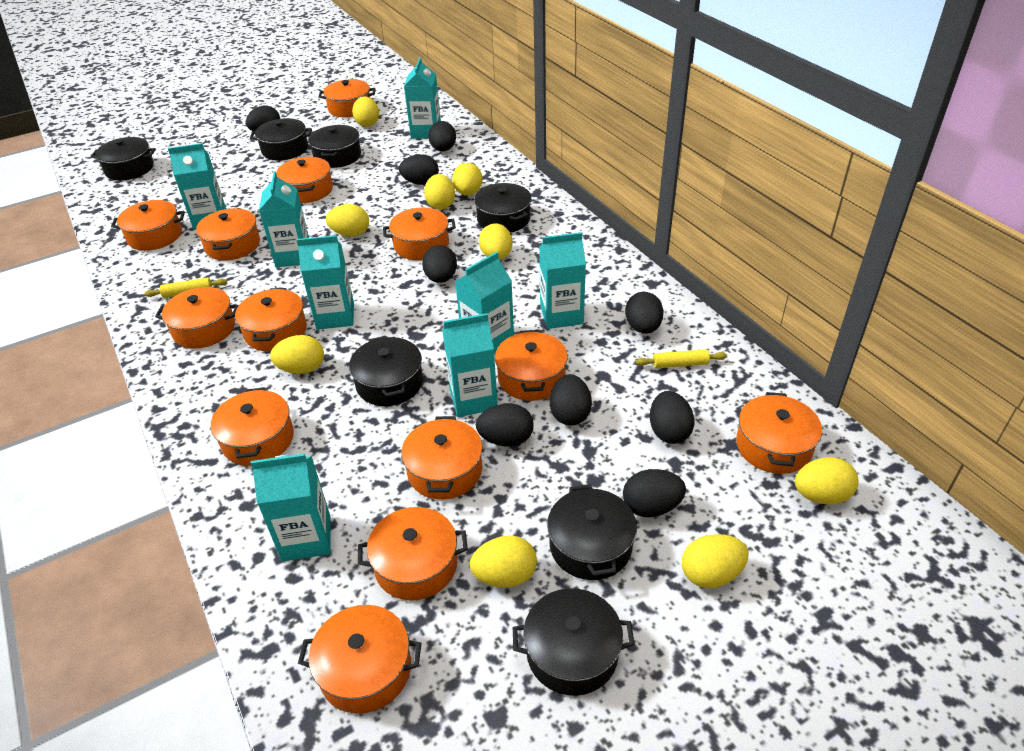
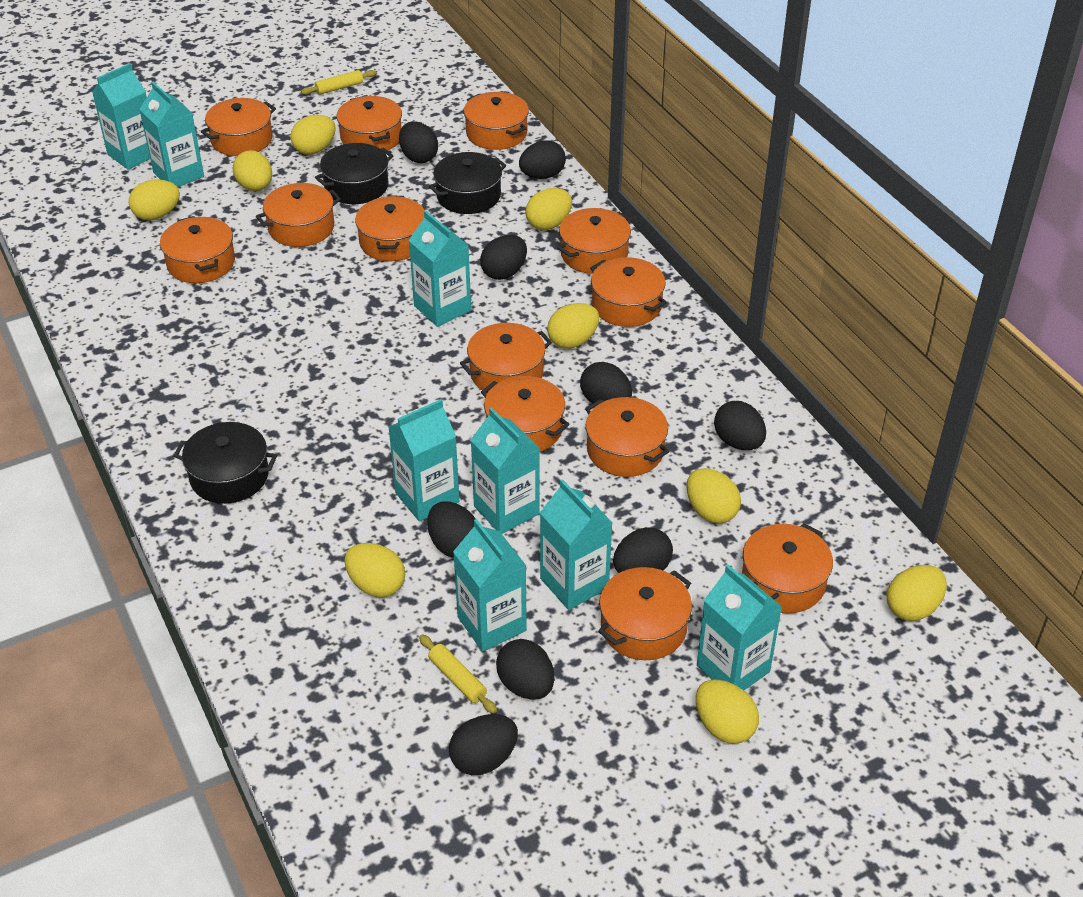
black pot: 7 -> 3

